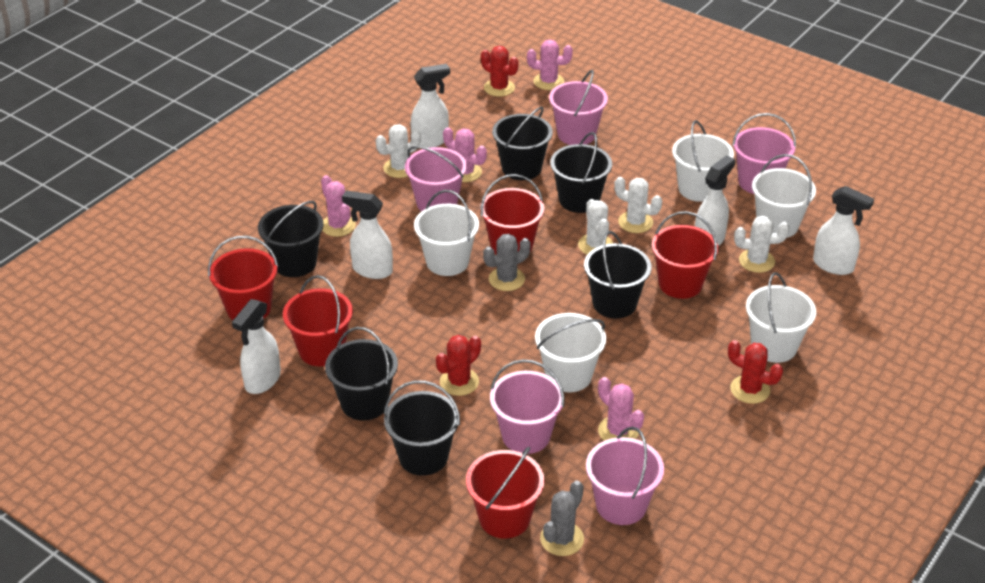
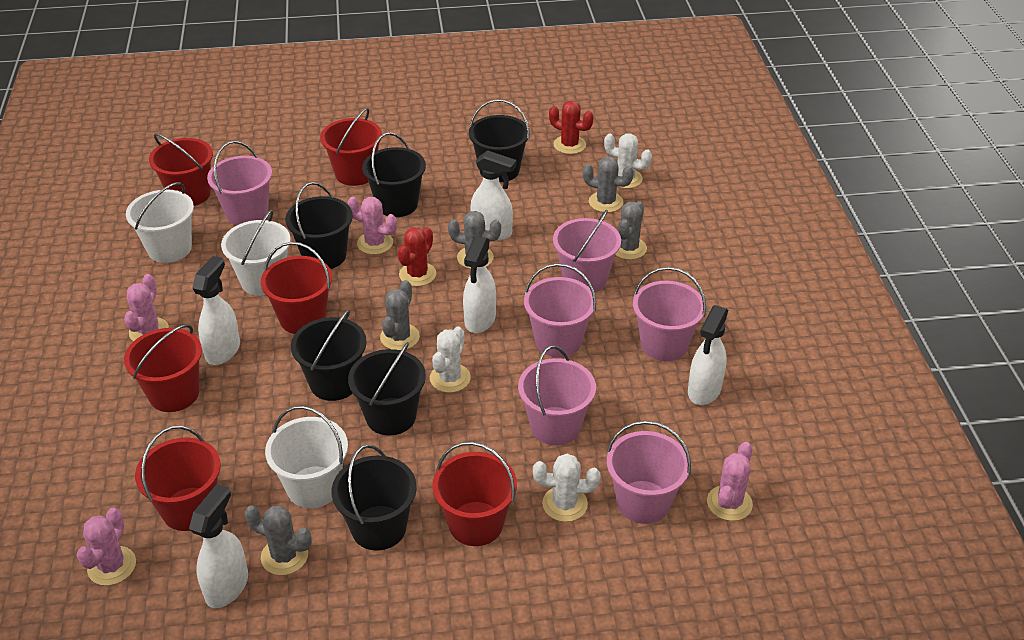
grey cactus: 2 -> 5
pink bucket: 5 -> 6
red bucket: 5 -> 6
red cactus: 3 -> 2
white bucket: 5 -> 3
white cactus: 4 -> 3

